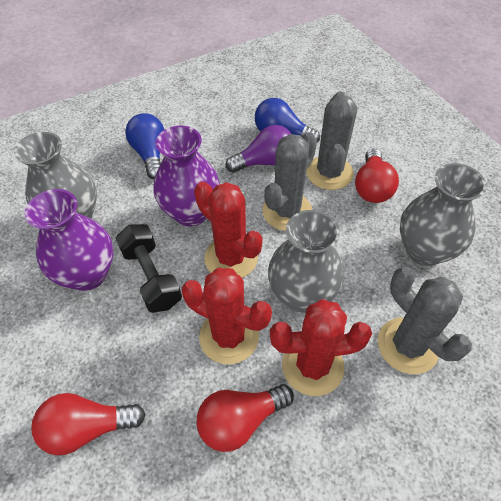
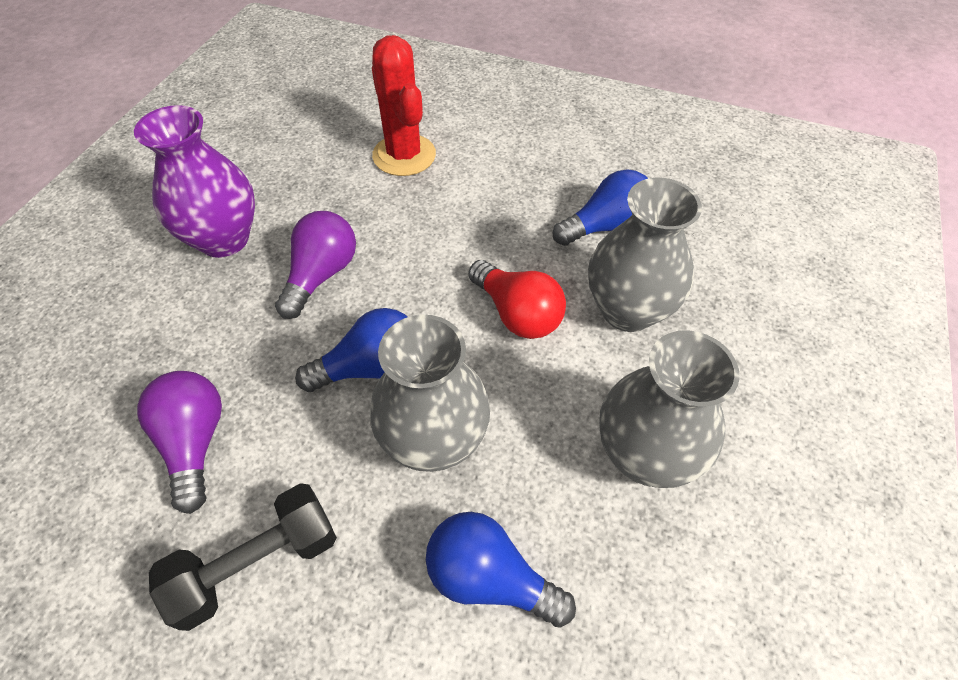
blue light bulb: 2 -> 3
grey cactus: 3 -> 0
purple light bulb: 1 -> 2
purple vase: 2 -> 1
red cactus: 3 -> 1
red light bulb: 3 -> 1

